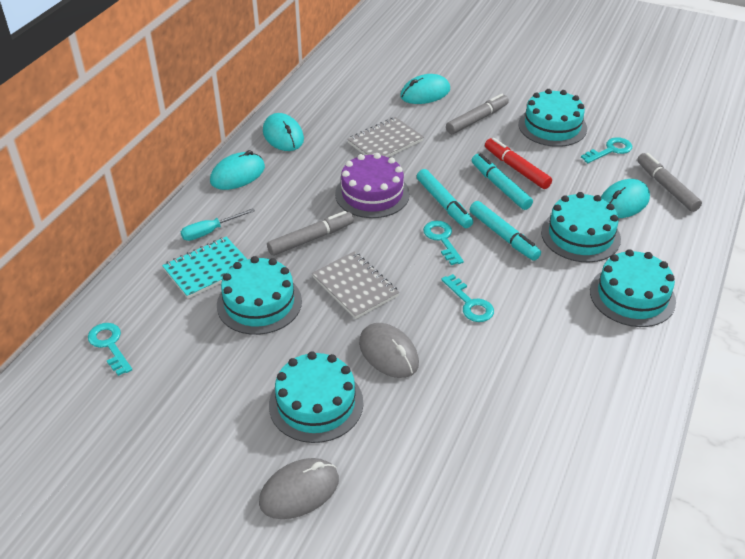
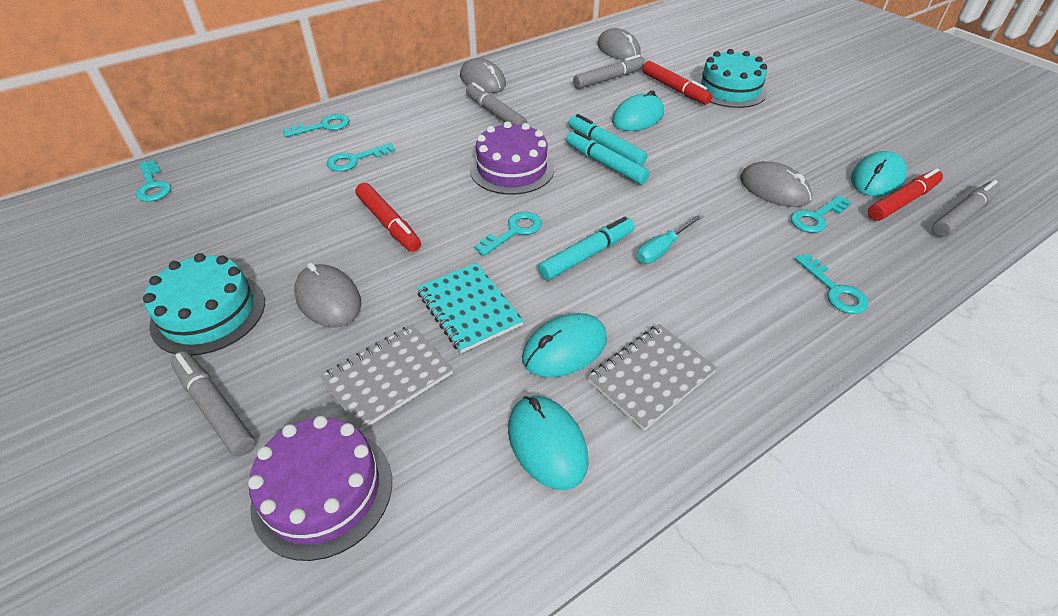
grey marker: 3 -> 4
grey mouse: 2 -> 4
purple cake: 1 -> 2
red marker: 1 -> 3
turquoise cake: 5 -> 2
turquoise key: 4 -> 6

